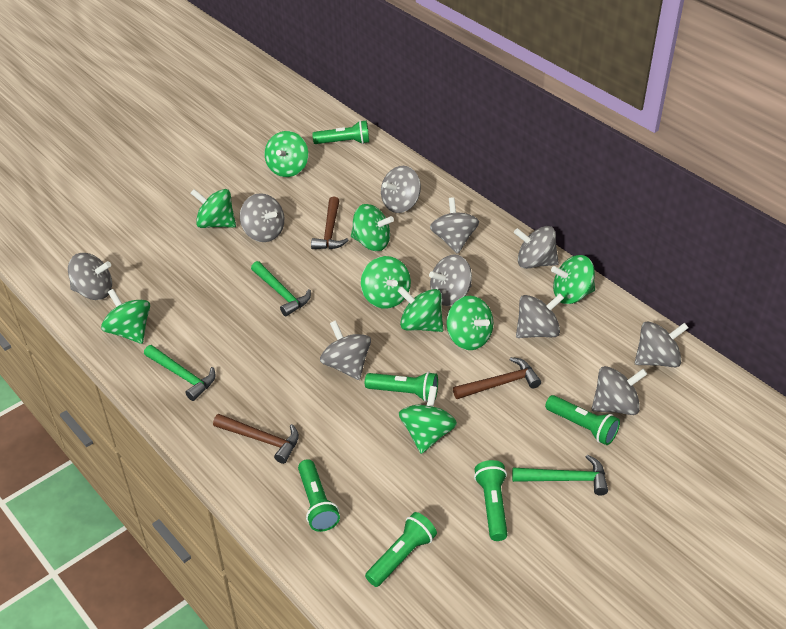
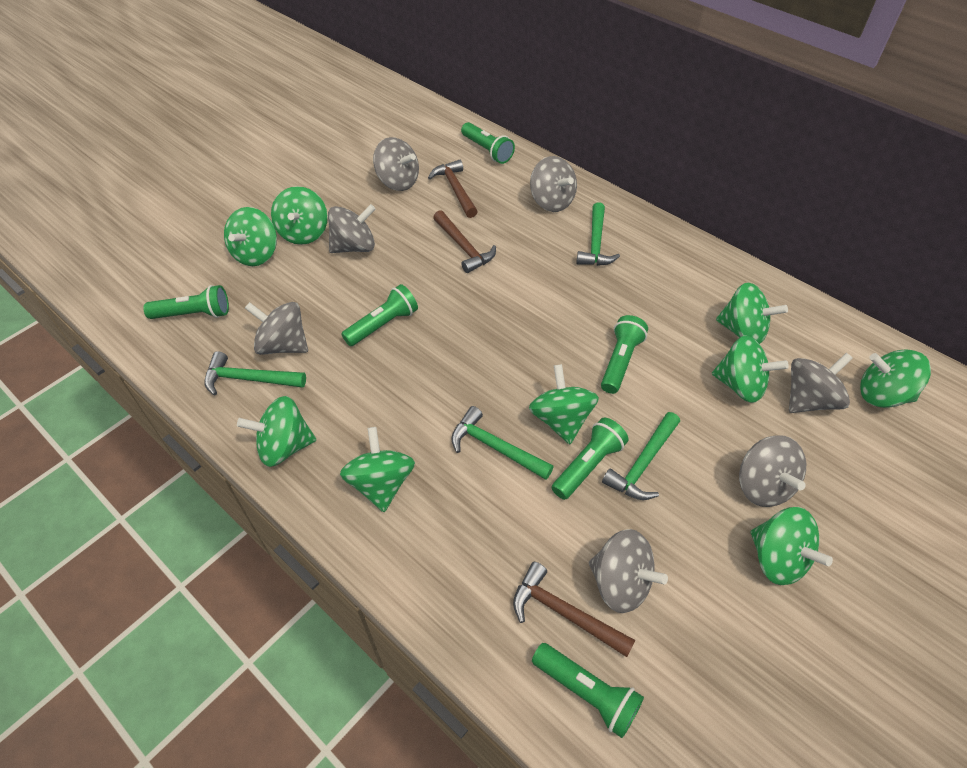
green hammer: 3 -> 4
grey spinning top: 10 -> 7

